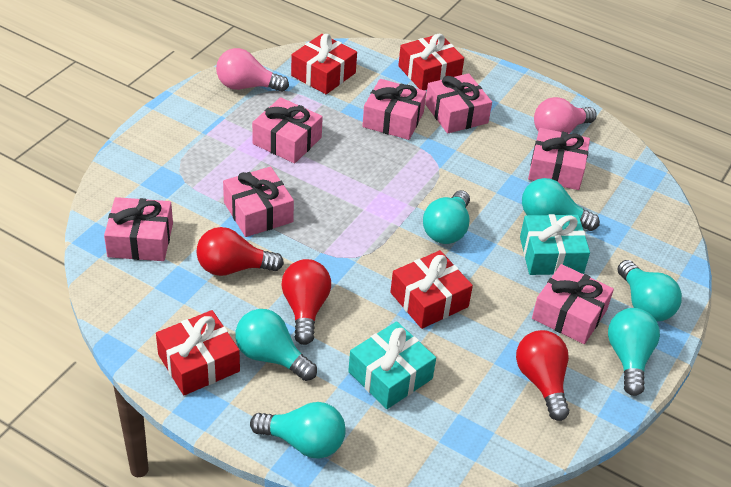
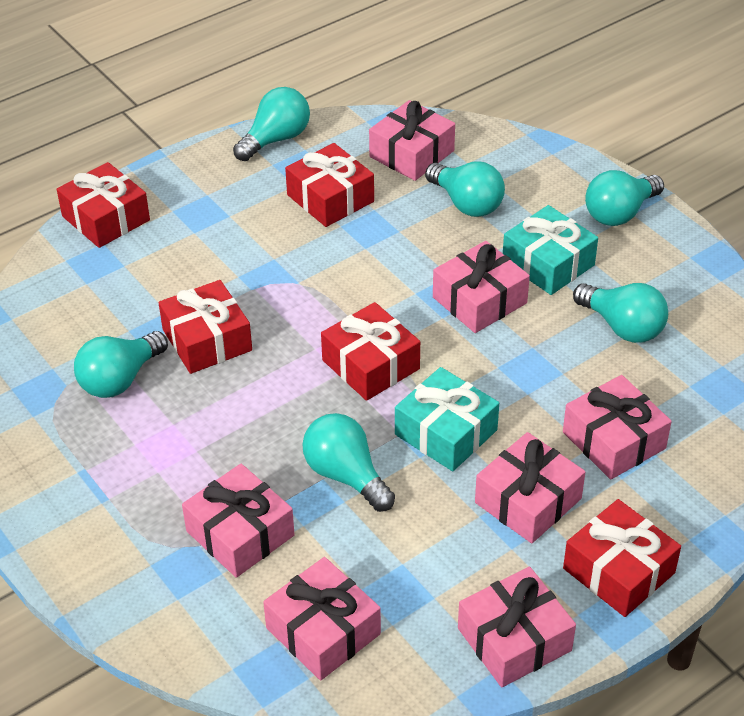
pink light bulb: 2 -> 0
red gift: 4 -> 5
red light bulb: 3 -> 0

